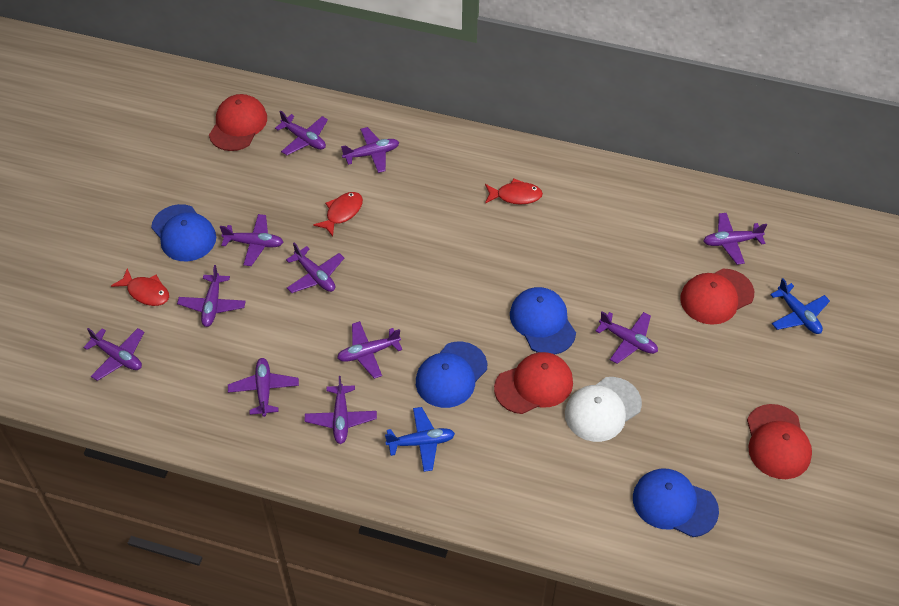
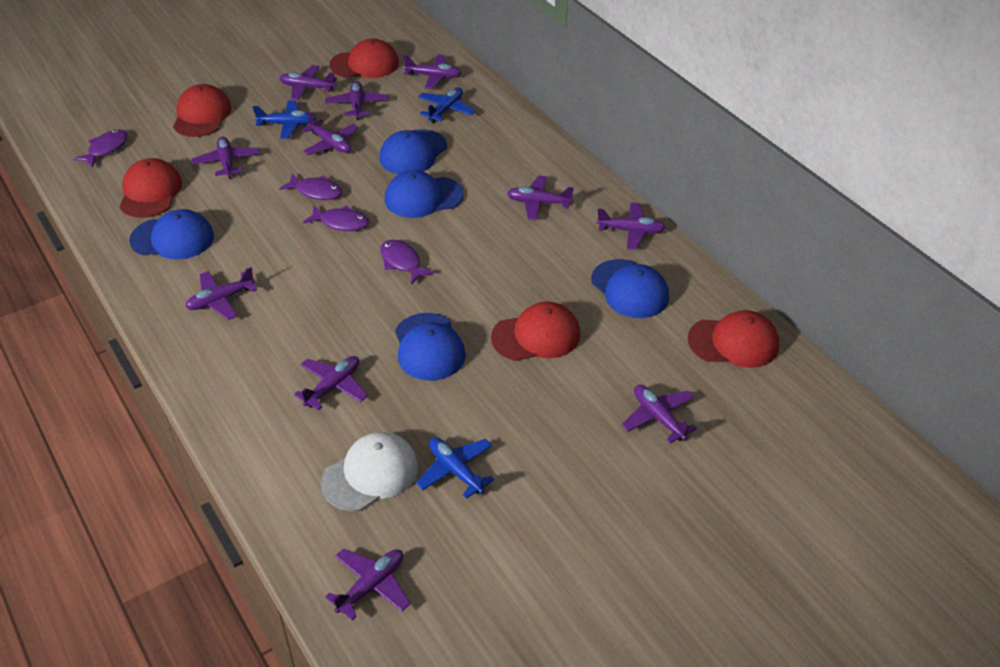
blue cap: 4 -> 5
blue plane: 2 -> 3
purple fish: 0 -> 4
red cap: 4 -> 5
red fish: 3 -> 0

